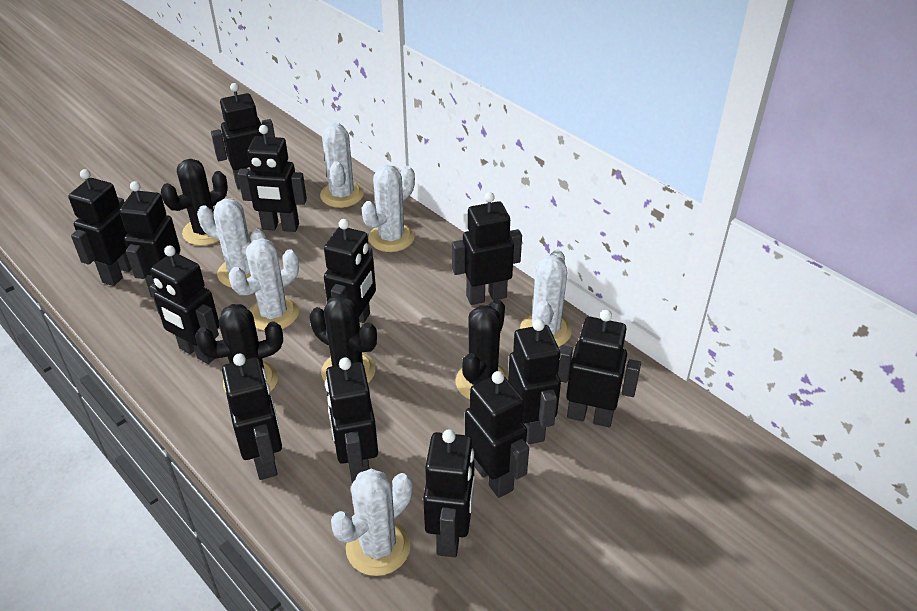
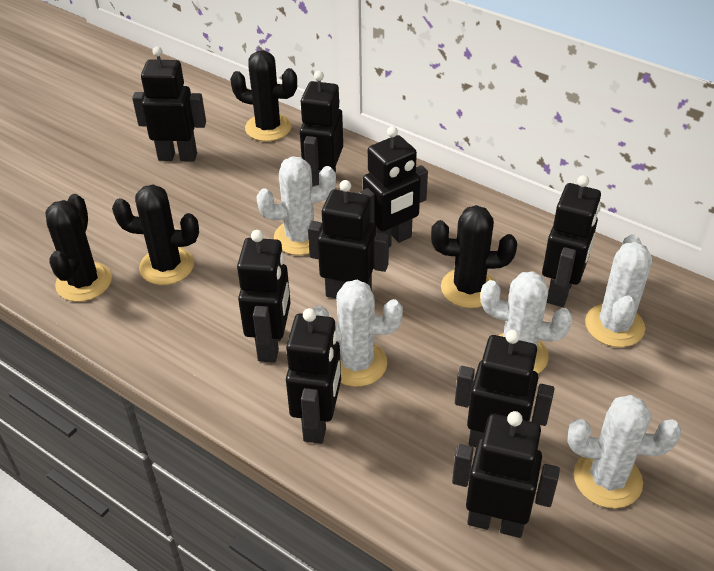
black robot: 13 -> 9
white cactus: 6 -> 5

